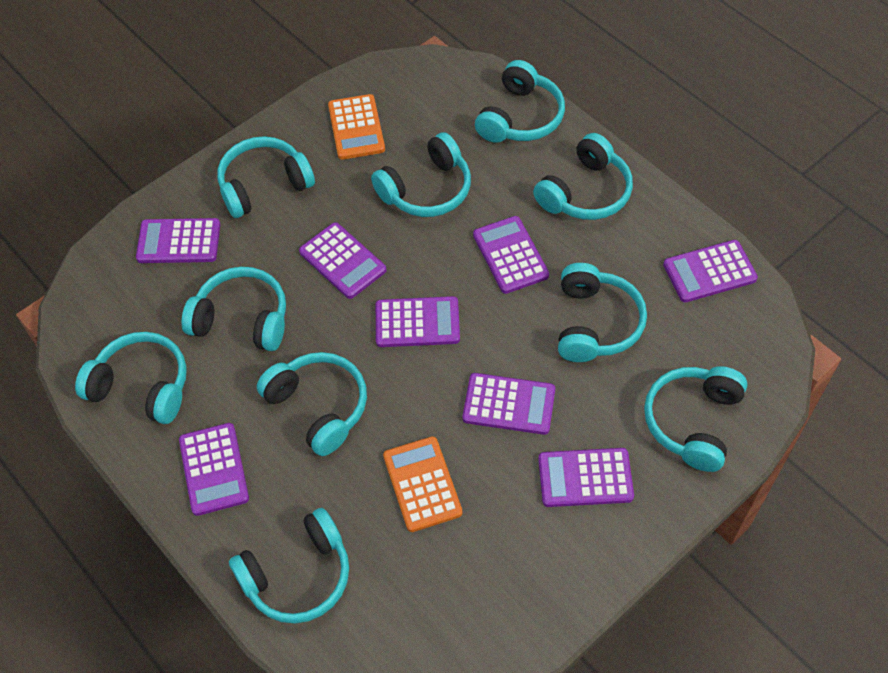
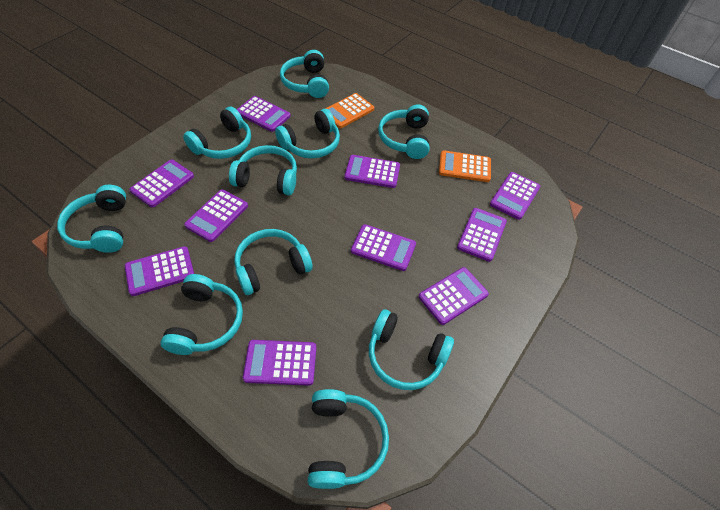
purple calculator: 8 -> 10

